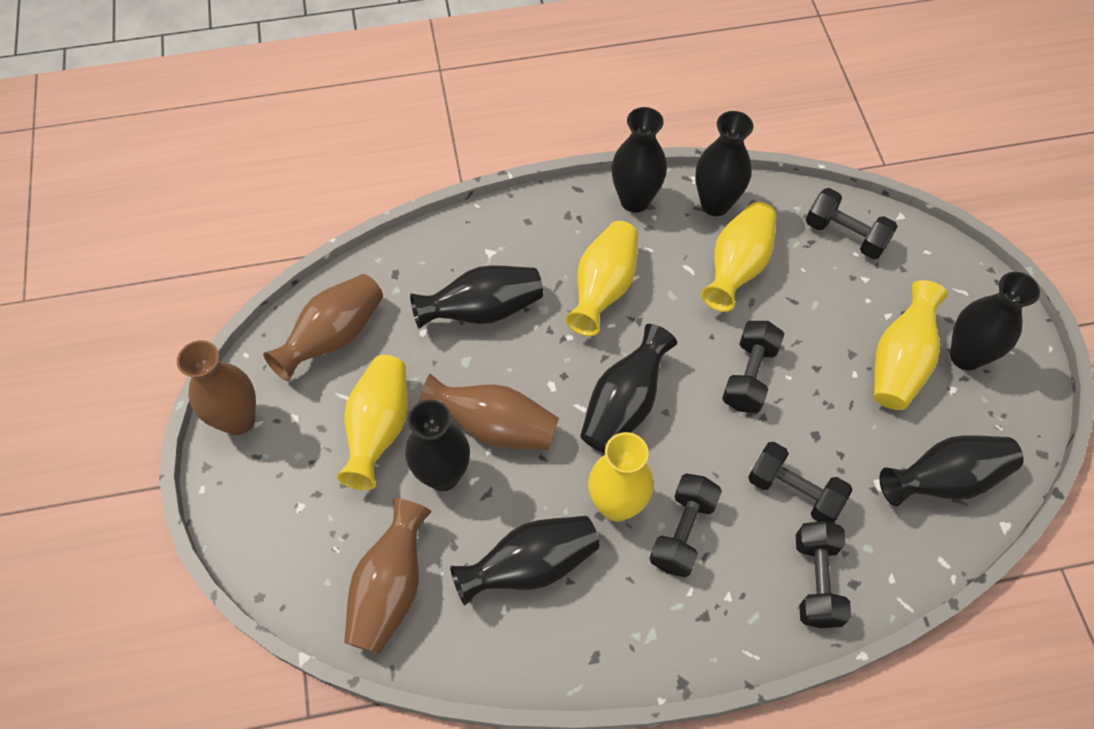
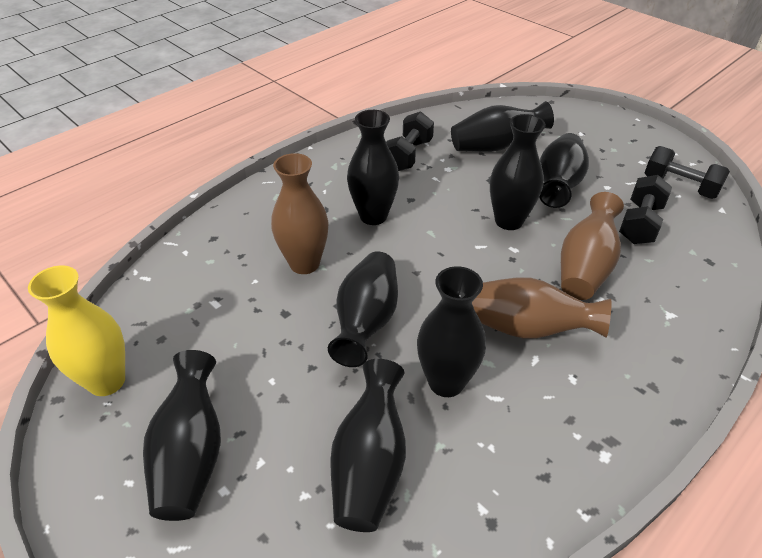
black dumbbell: 5 -> 3
brown vase: 4 -> 3
yellow vase: 5 -> 1

